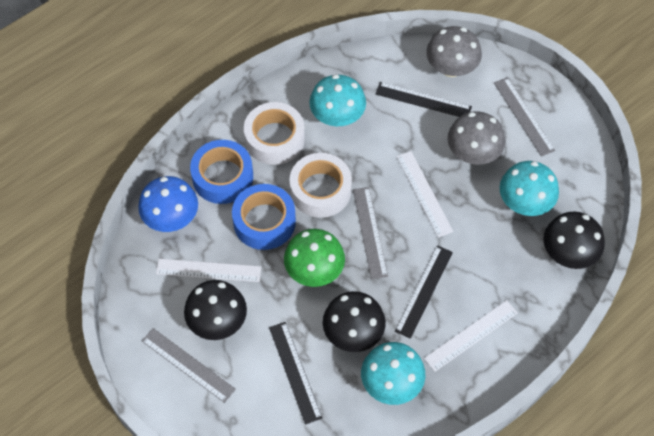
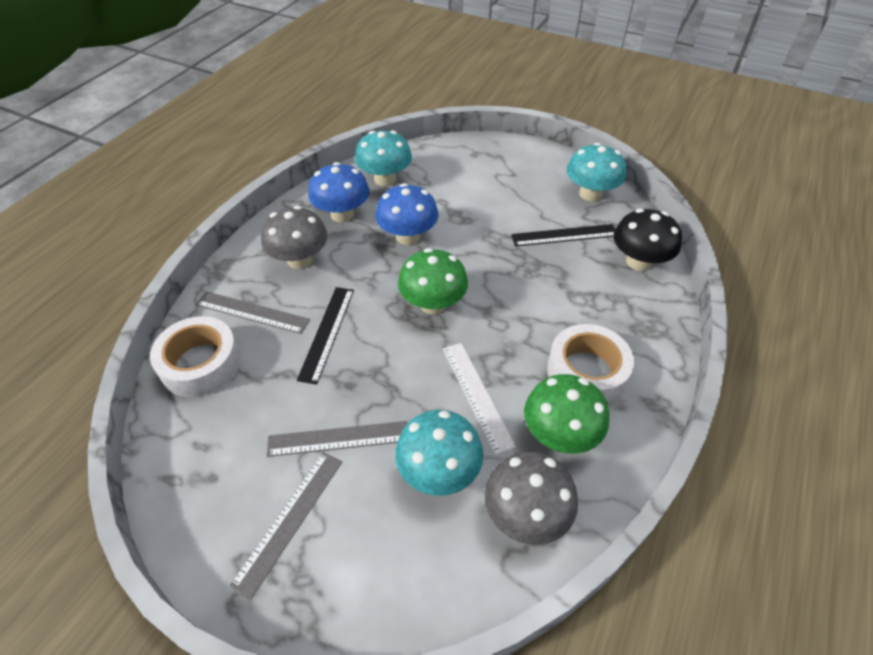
black mushroom: 3 -> 1
black ruler: 3 -> 2
blue mushroom: 1 -> 2
blue tape: 2 -> 0
green mushroom: 1 -> 2
white ruler: 3 -> 1

